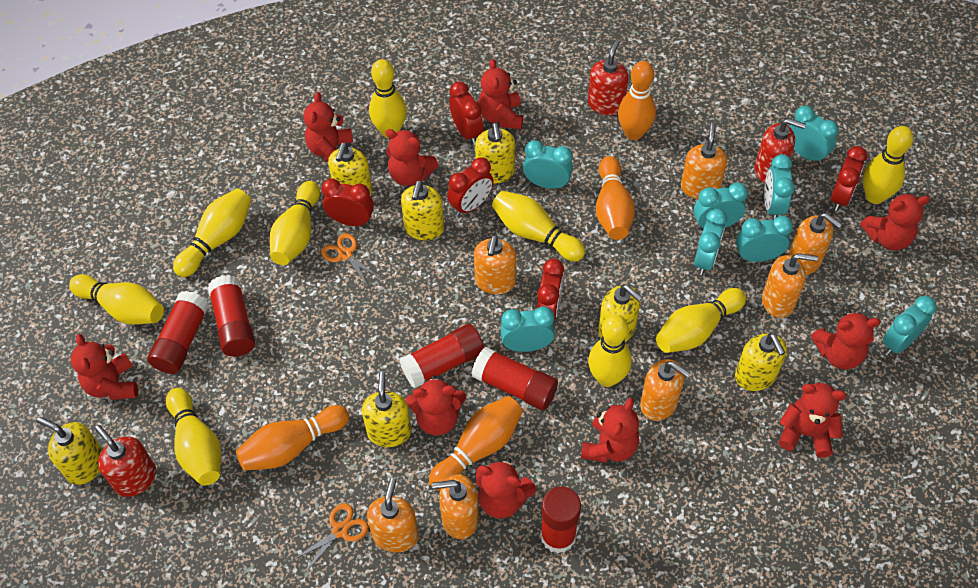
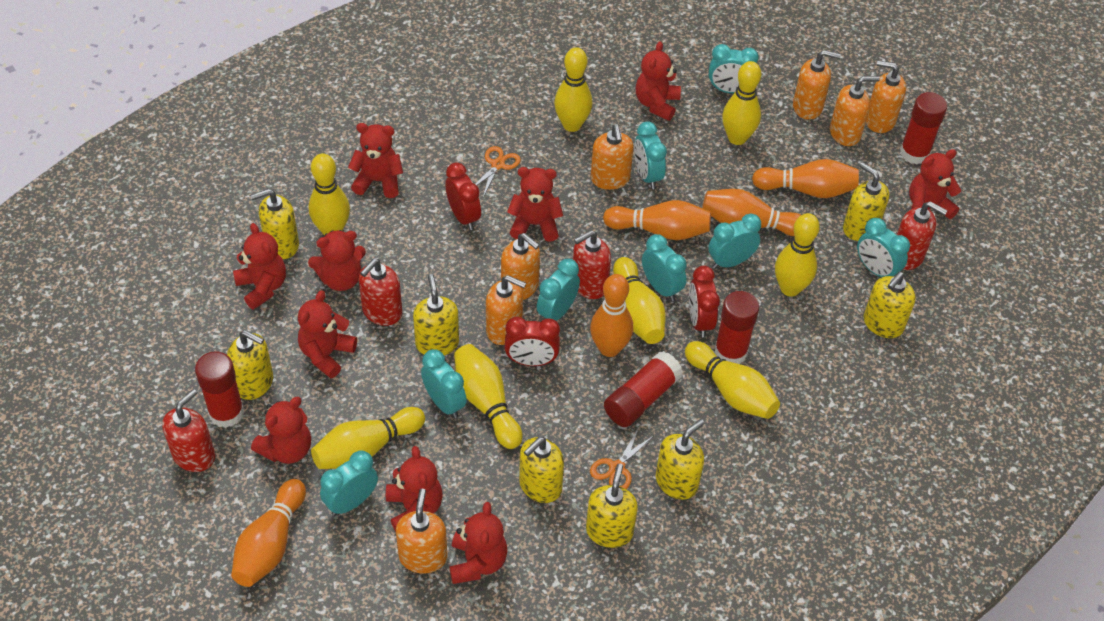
orange bowling pin: 4 -> 5
red clock: 5 -> 3
red glue stick: 5 -> 4
red soap dispenser: 3 -> 4
yellow bowling pin: 9 -> 8
yellow soap dispenser: 7 -> 8

